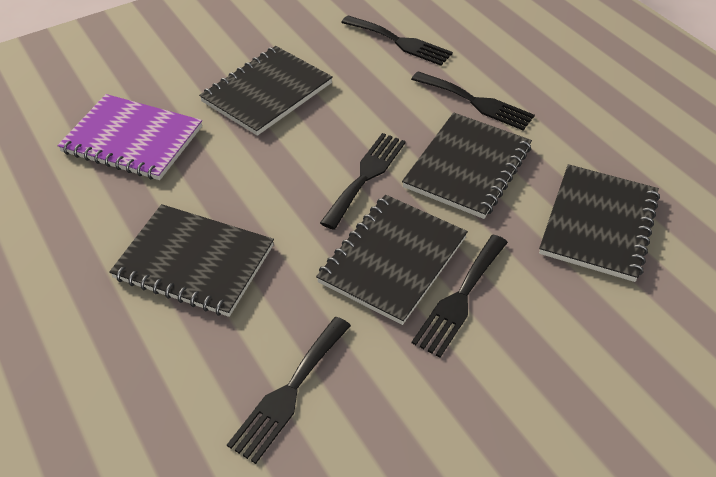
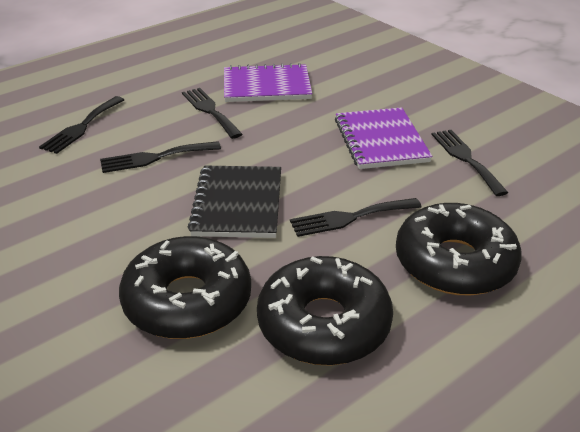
black donut: 0 -> 3
black notebook: 5 -> 1
purple notebook: 1 -> 2

